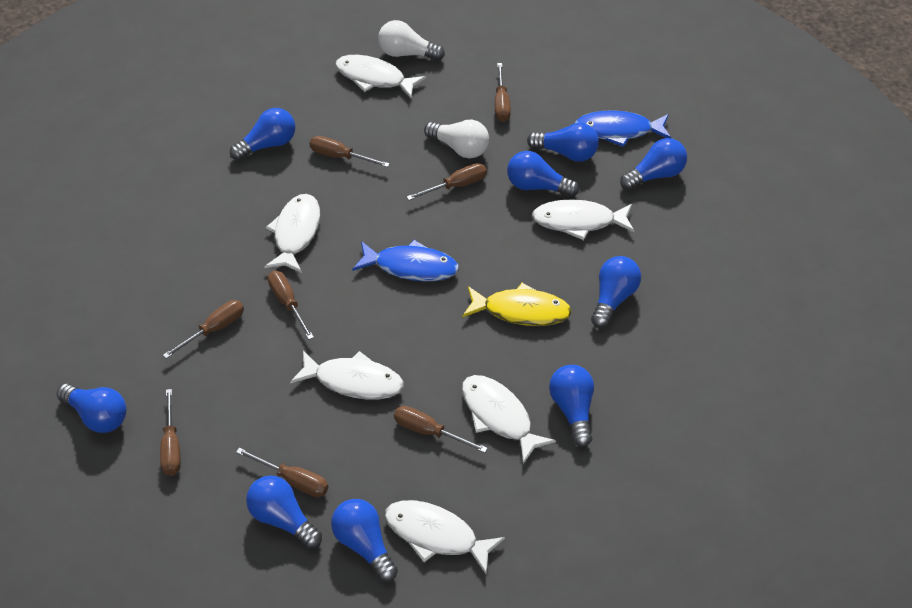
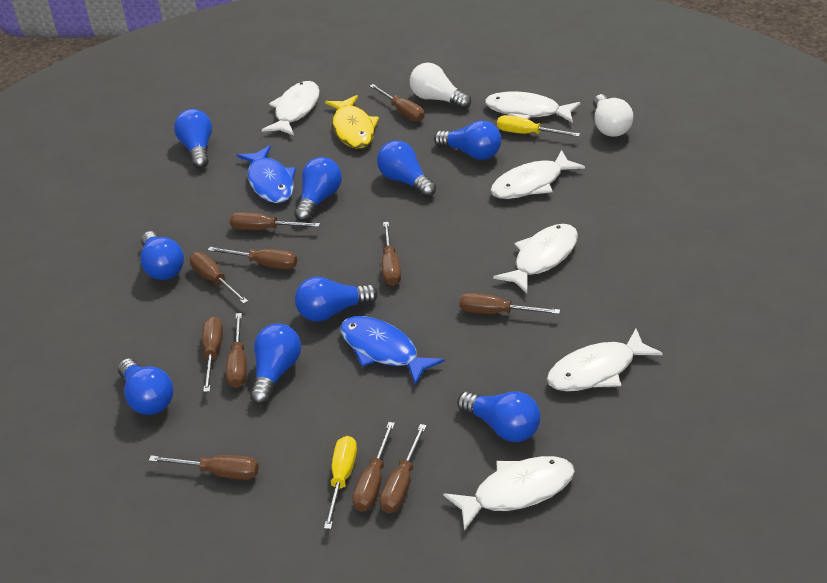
brown screwdriver: 8 -> 11
yellow screwdriver: 0 -> 2

